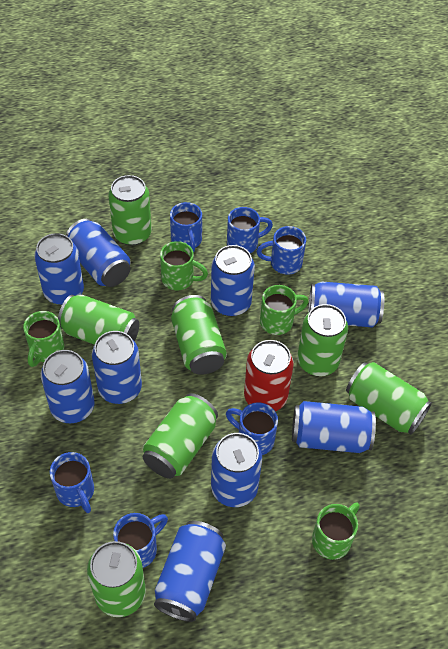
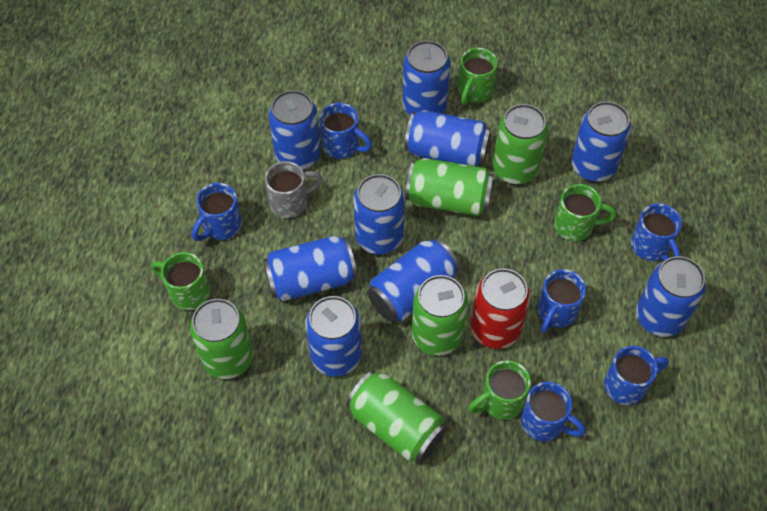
green can: 7 -> 5
grey mug: 0 -> 1

